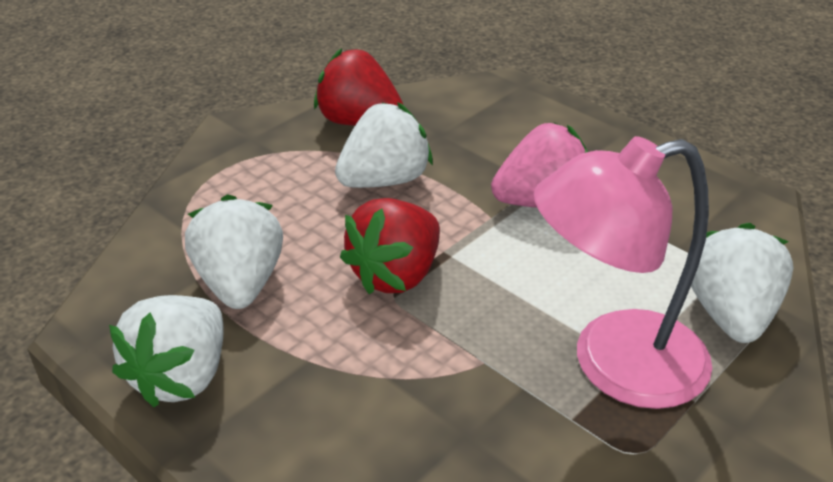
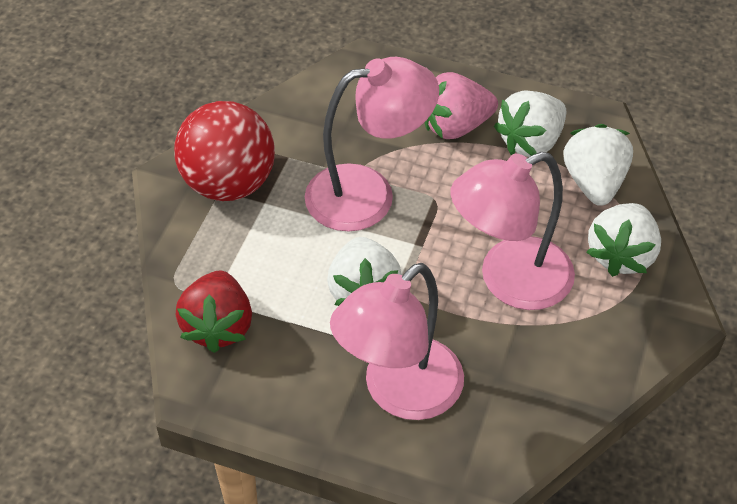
pink lamp: 1 -> 3
red ball: 0 -> 1
red strawberry: 2 -> 1

